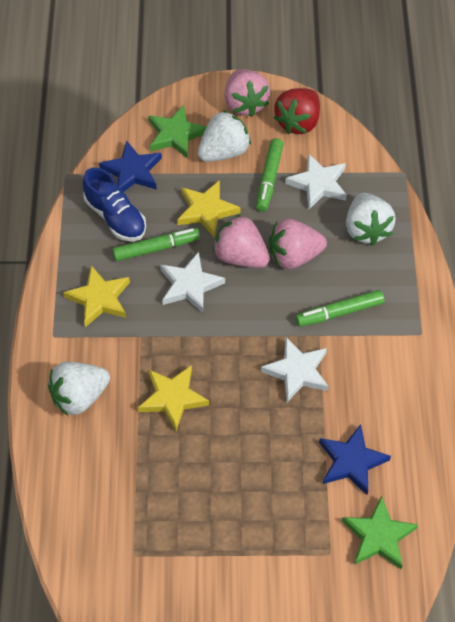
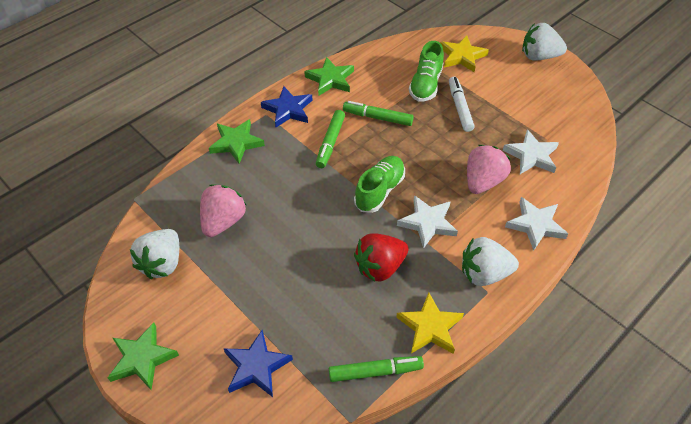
blue shoe: 1 -> 0
green shoe: 0 -> 2
green star: 2 -> 3
pink strawberry: 3 -> 2
white marker: 0 -> 1
yellow star: 3 -> 2

